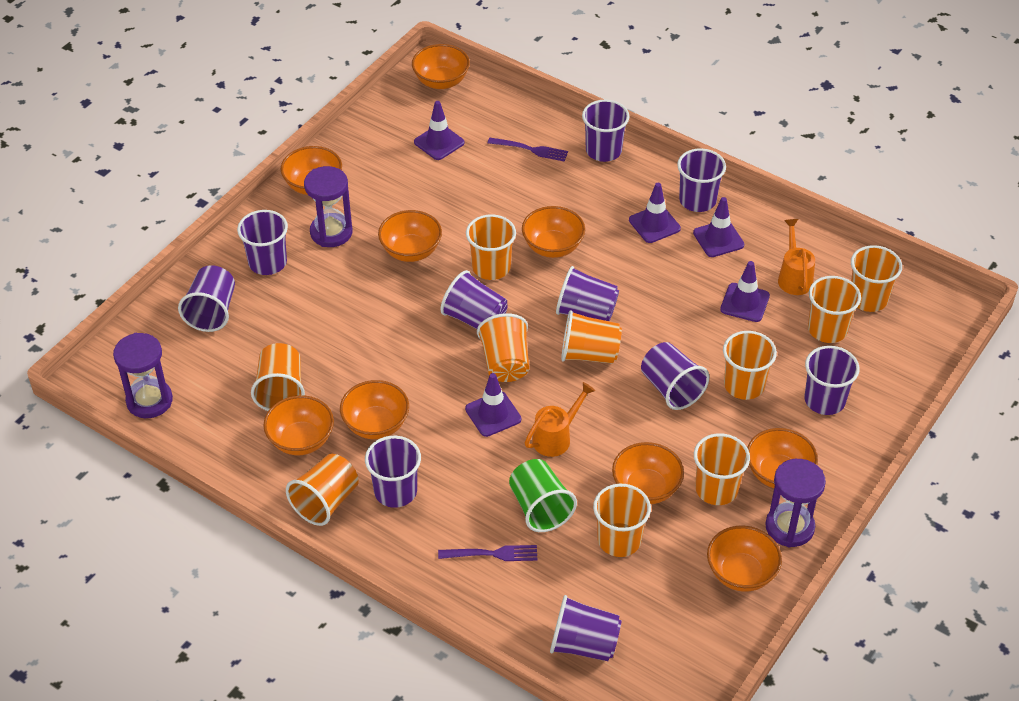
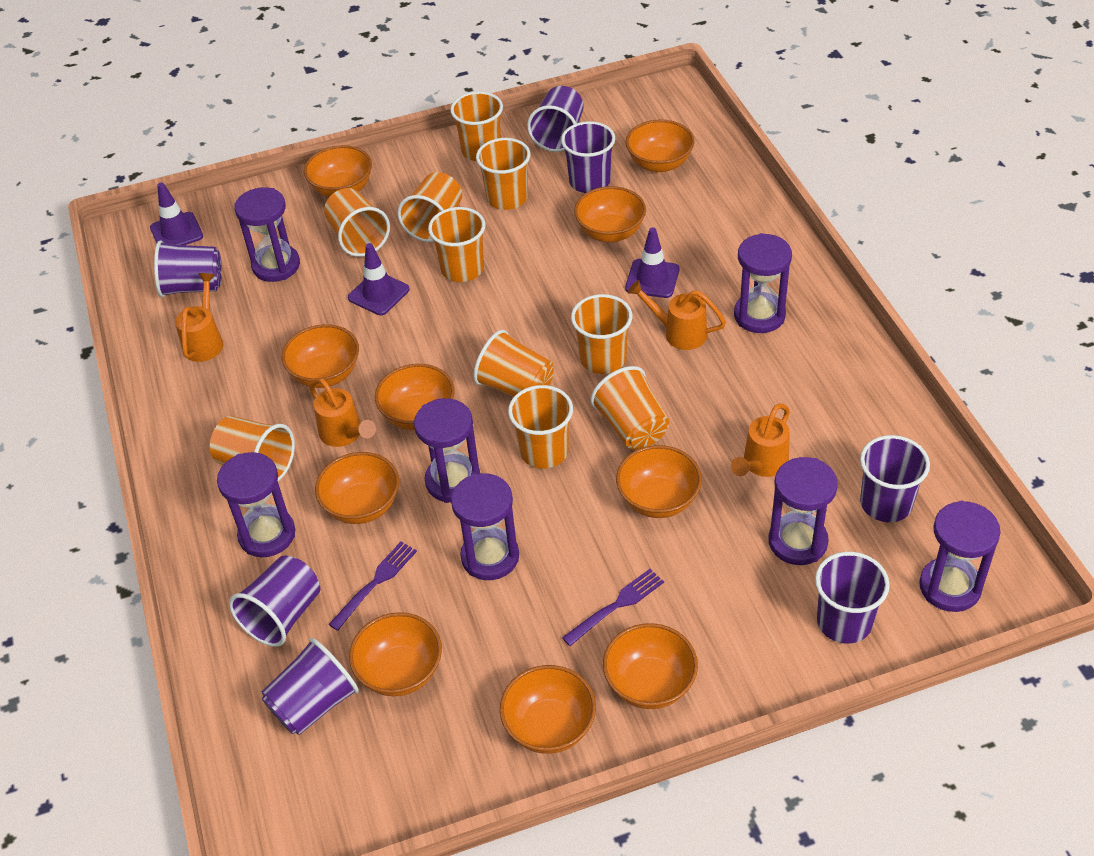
green cup: 1 -> 0
orange bowl: 9 -> 10
orange watering can: 2 -> 4
purple cup: 10 -> 7
purple hourglass: 3 -> 7
purple traffic cone: 5 -> 3

